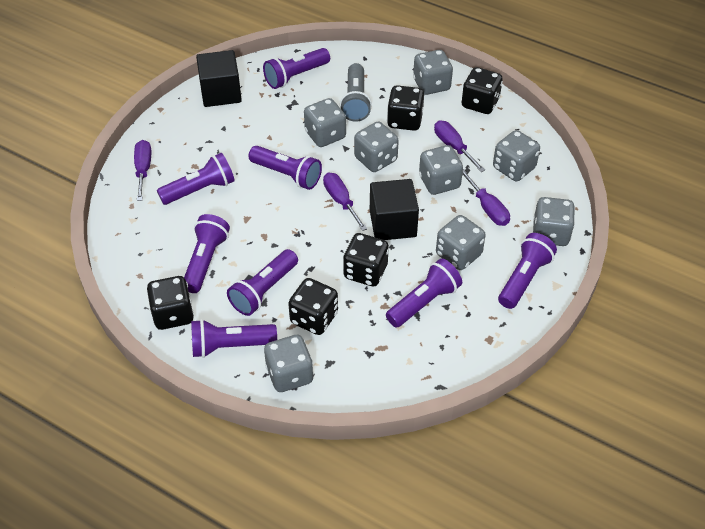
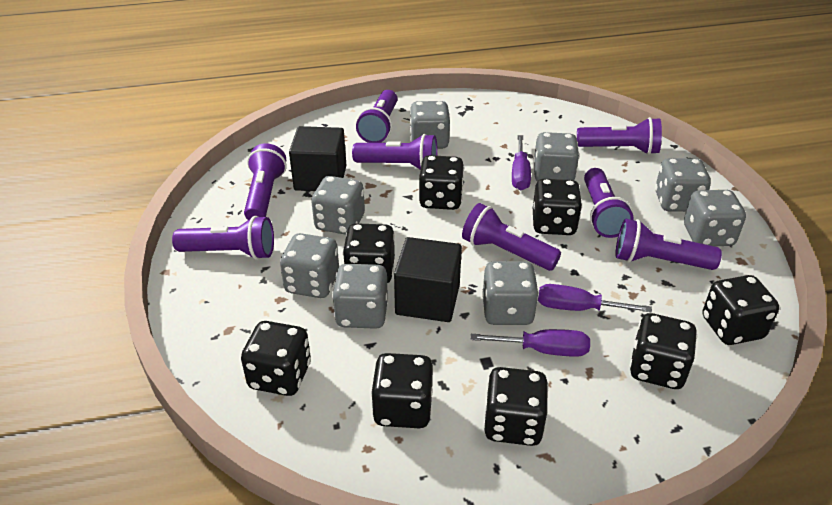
black dice: 5 -> 8
grey flashlight: 1 -> 0
purple screwdriver: 4 -> 3

